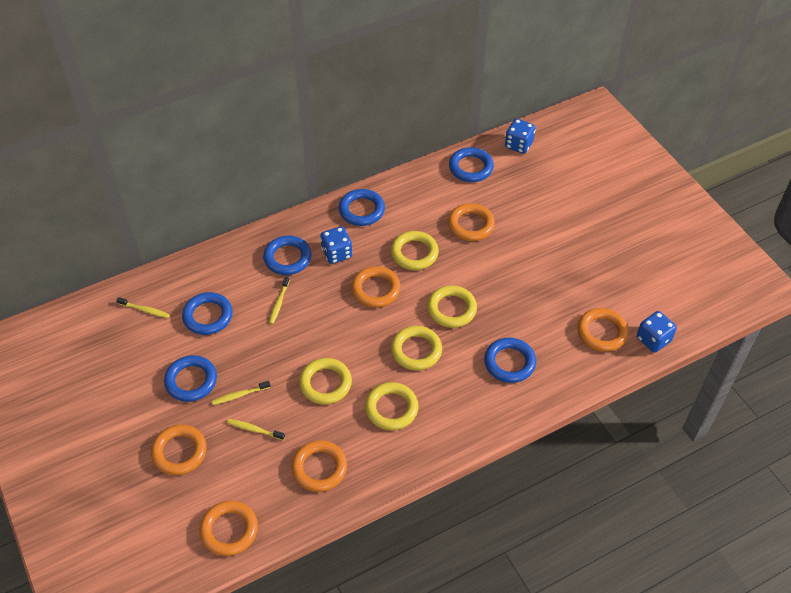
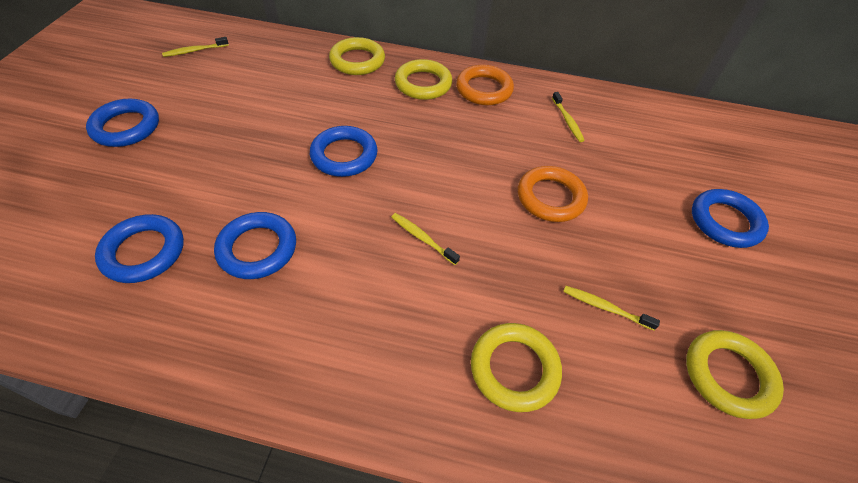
blue dice: 3 -> 0
blue ring: 6 -> 5
orange ring: 6 -> 2
yellow ring: 5 -> 4

